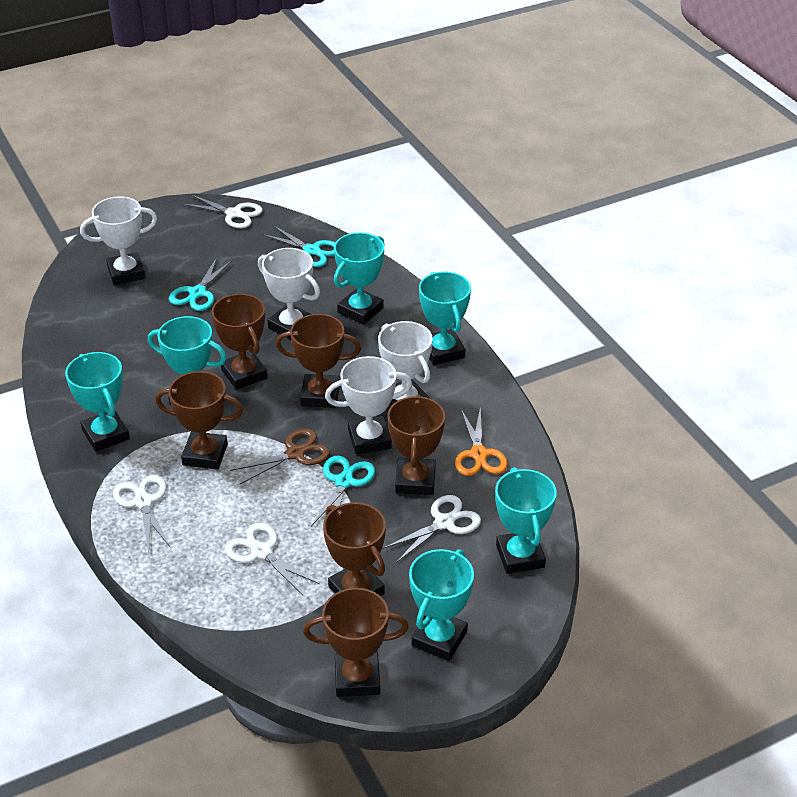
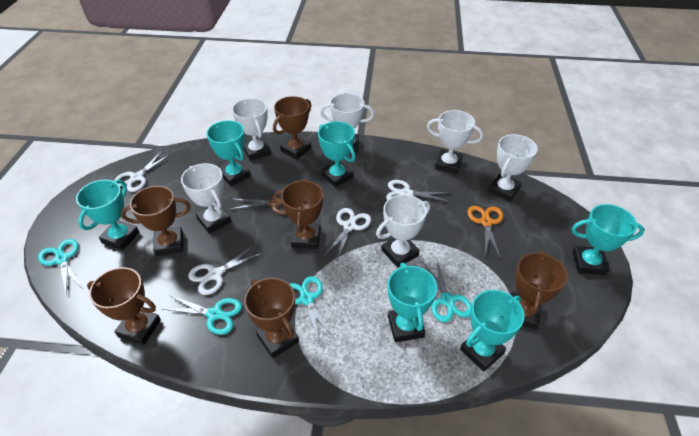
turquoise scissors: 3 -> 4
white trophy: 4 -> 6

